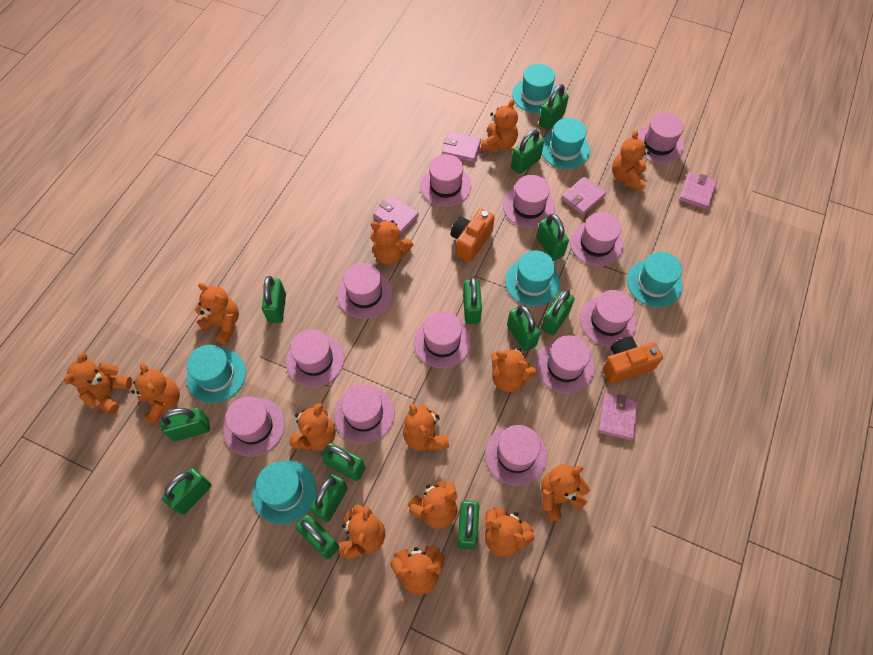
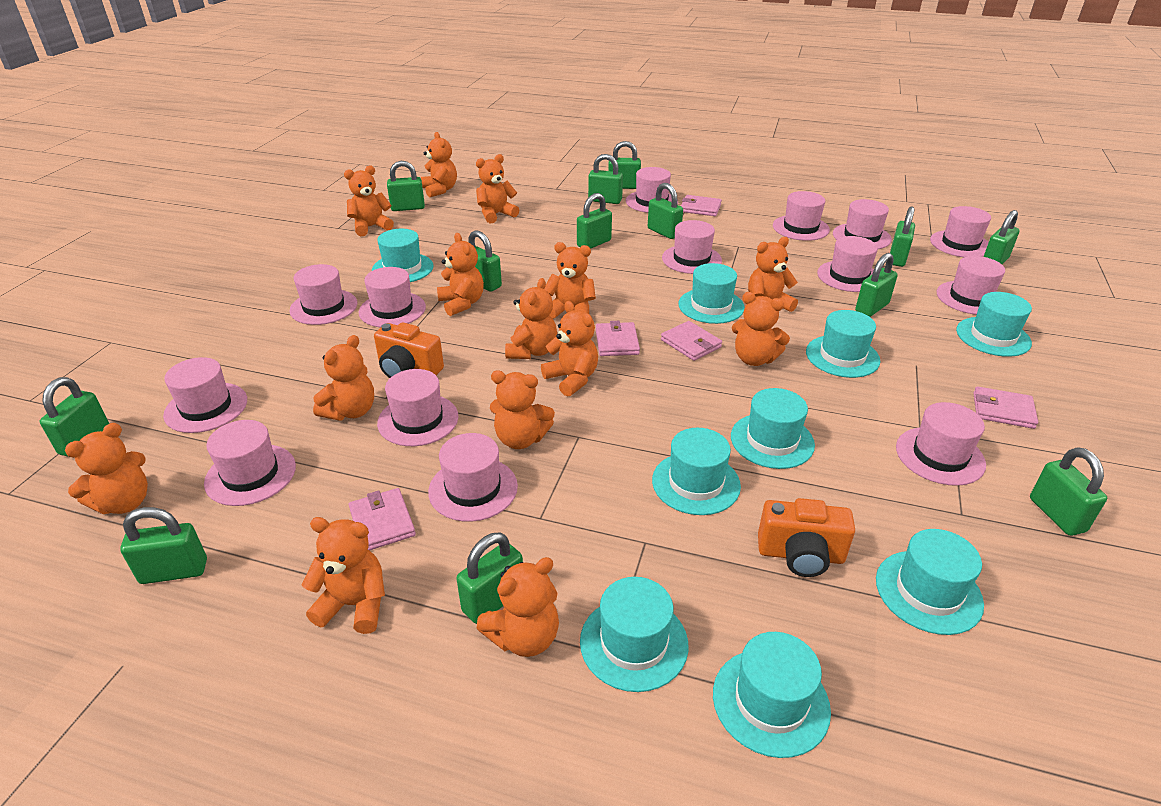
pink hat: 12 -> 14
turquoise hat: 6 -> 9

